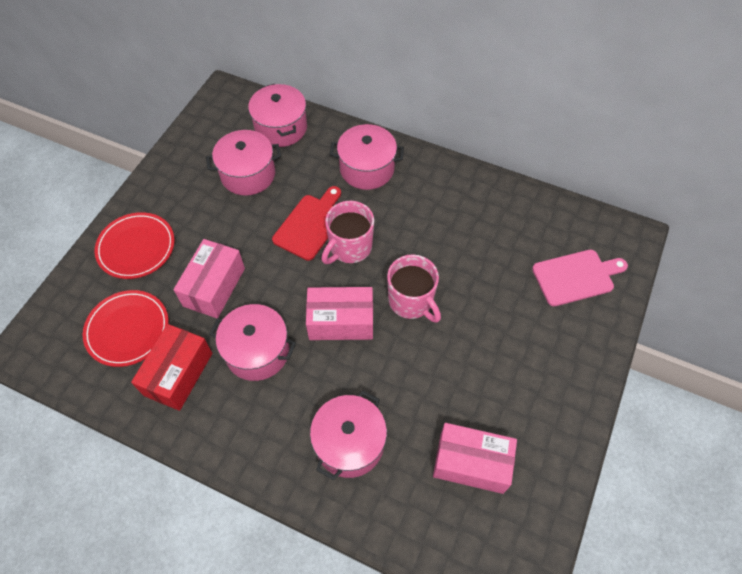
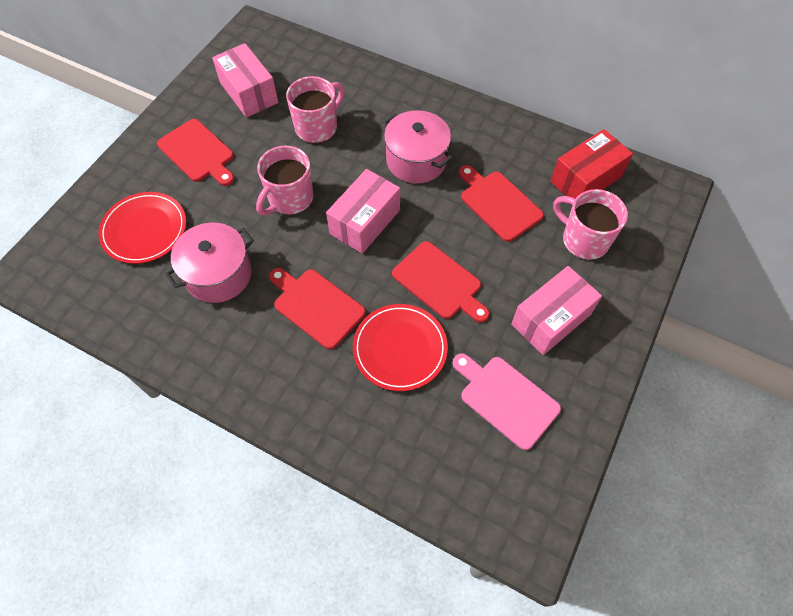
pink mug: 2 -> 3
pink pot: 5 -> 2
red cutting board: 1 -> 4

